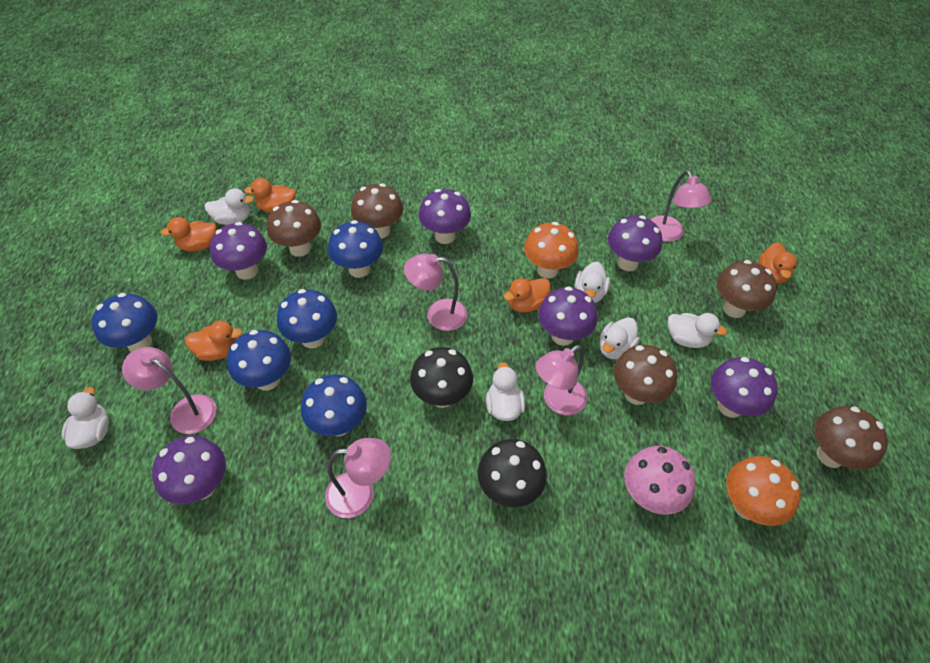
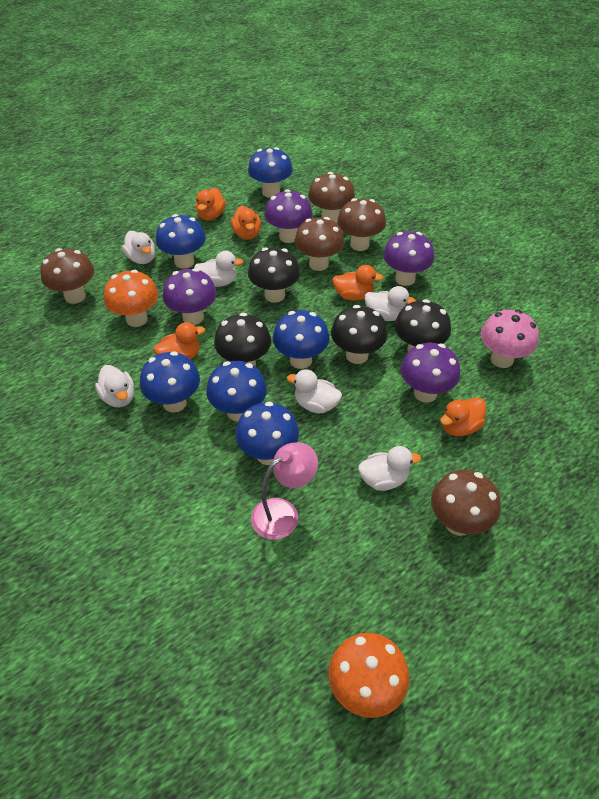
black mushroom: 2 -> 4
blue mushroom: 5 -> 6
pink lamp: 5 -> 1
purple mushroom: 6 -> 4

